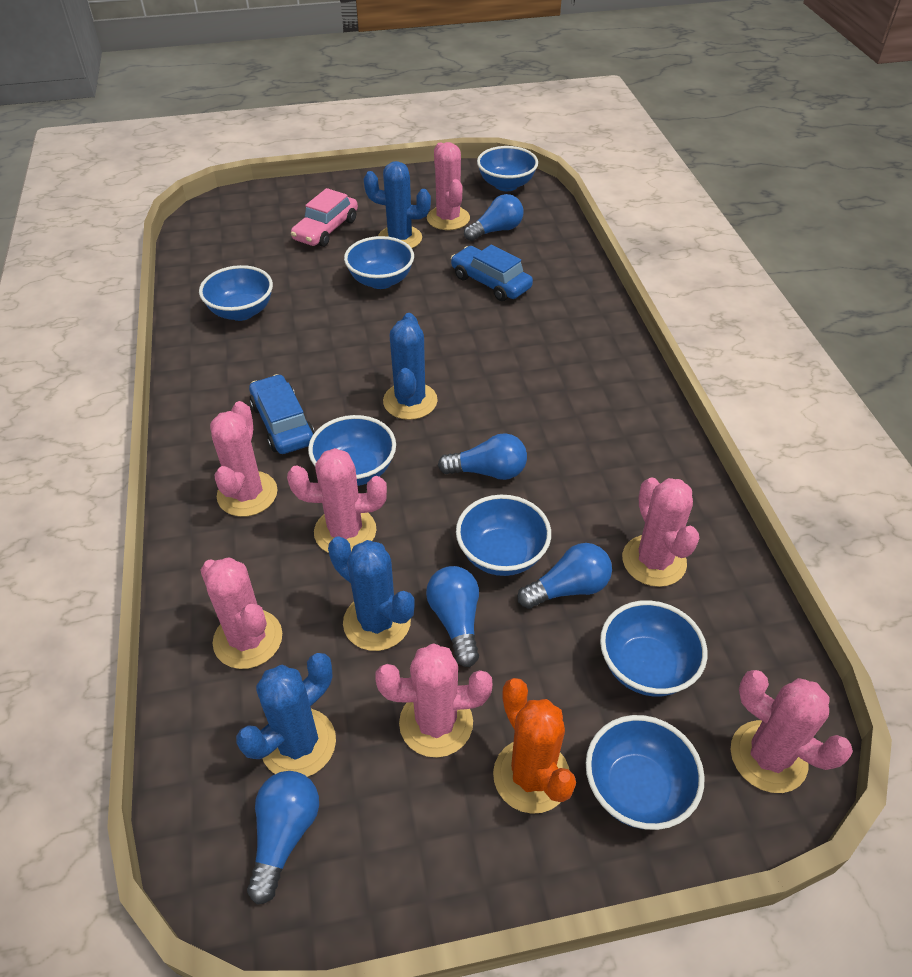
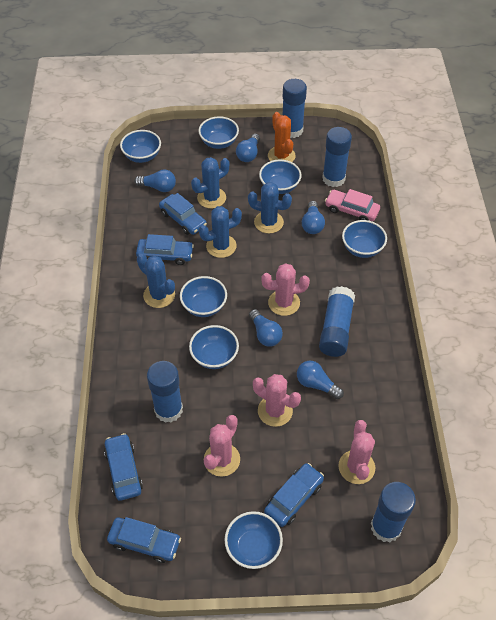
blue car: 2 -> 5
blue glue stick: 0 -> 5
pink cactus: 7 -> 4

